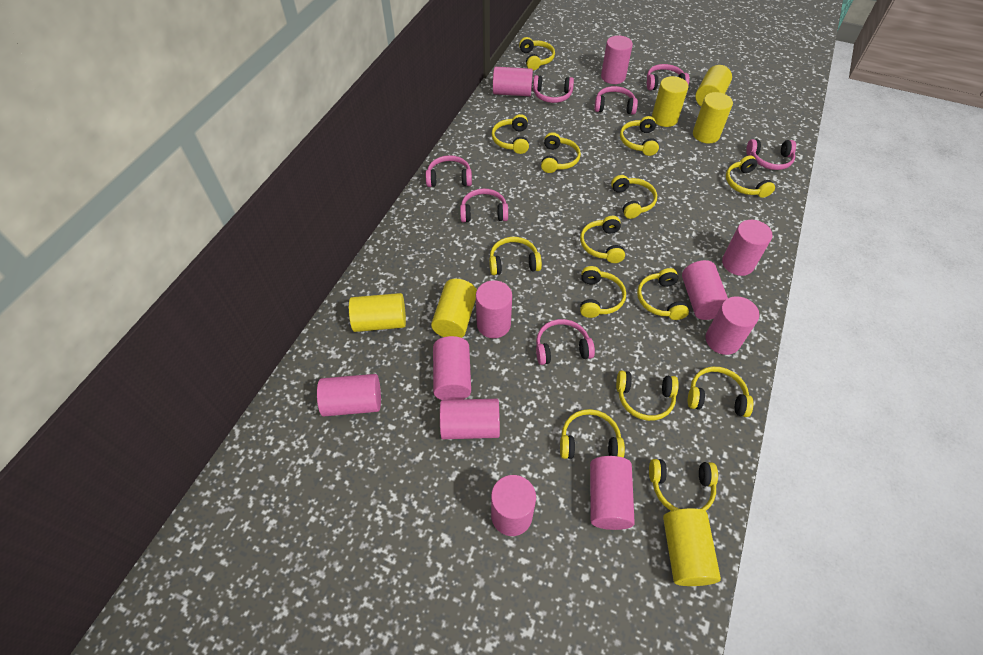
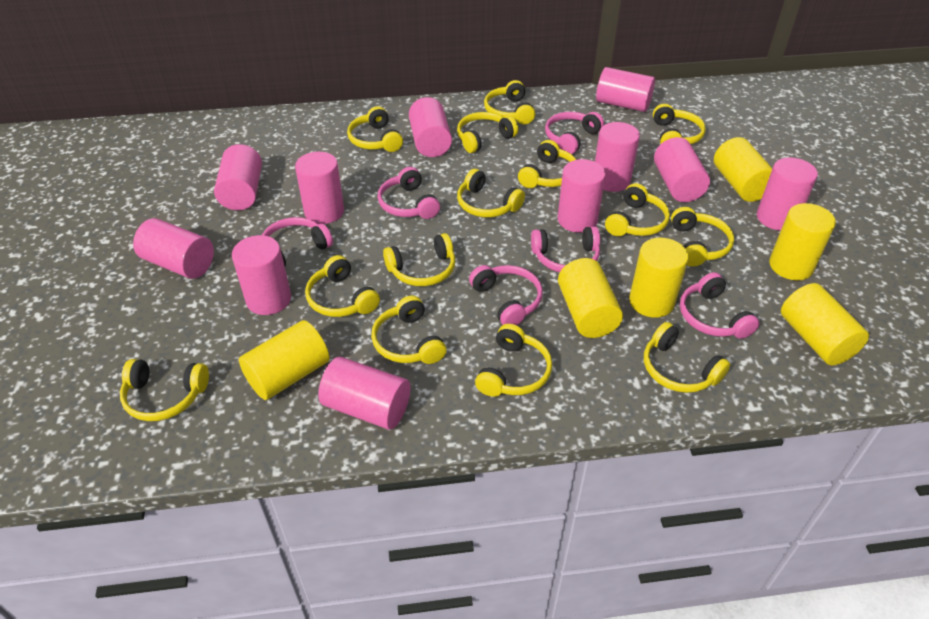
pink headphones: 7 -> 6

